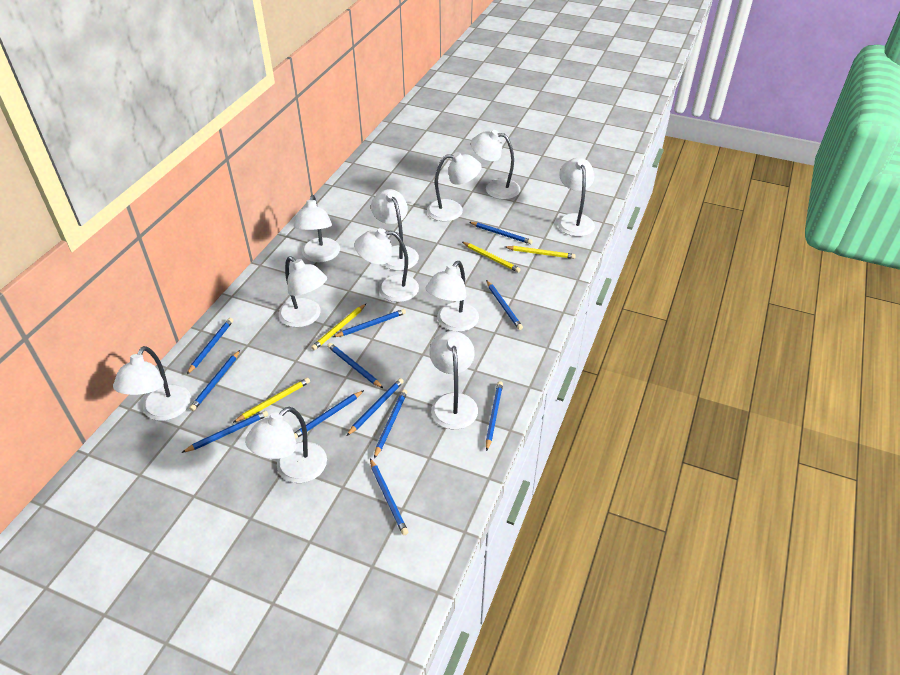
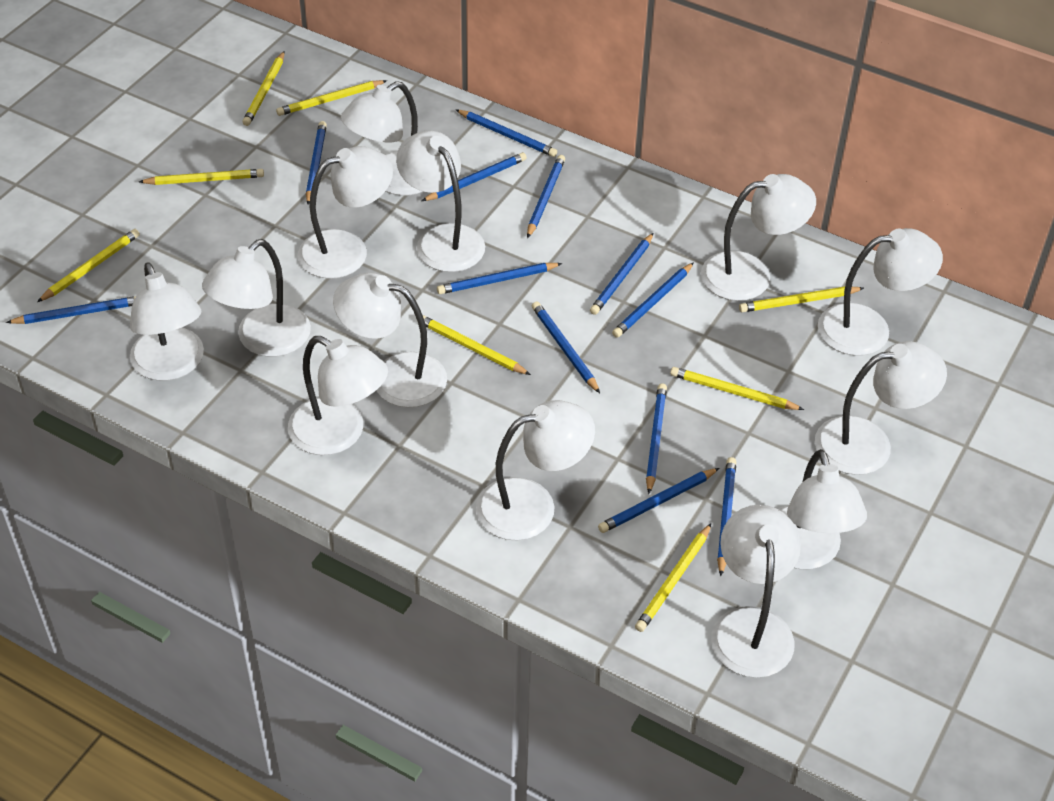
white lamp: 11 -> 13
yellow pencil: 4 -> 8

